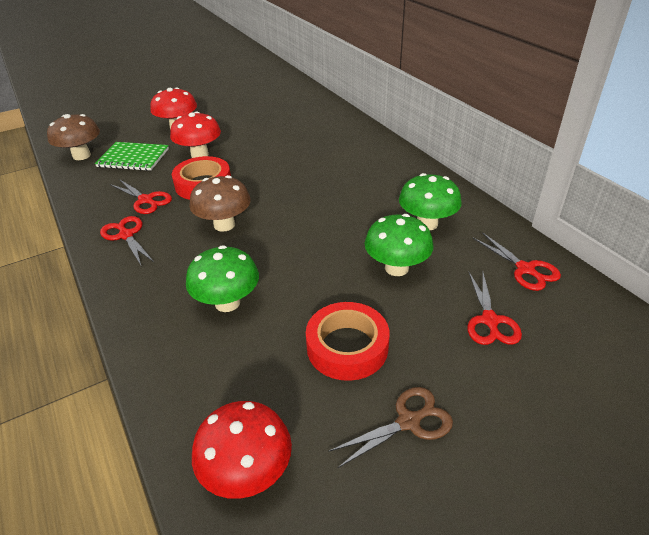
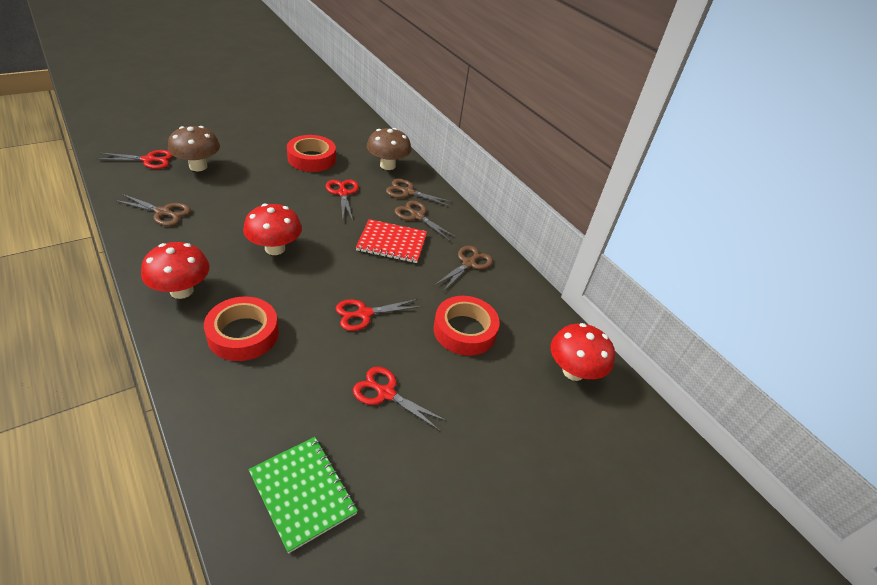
brown scissors: 1 -> 4
green mushroom: 3 -> 0
red notebook: 0 -> 1
red tape: 2 -> 3

